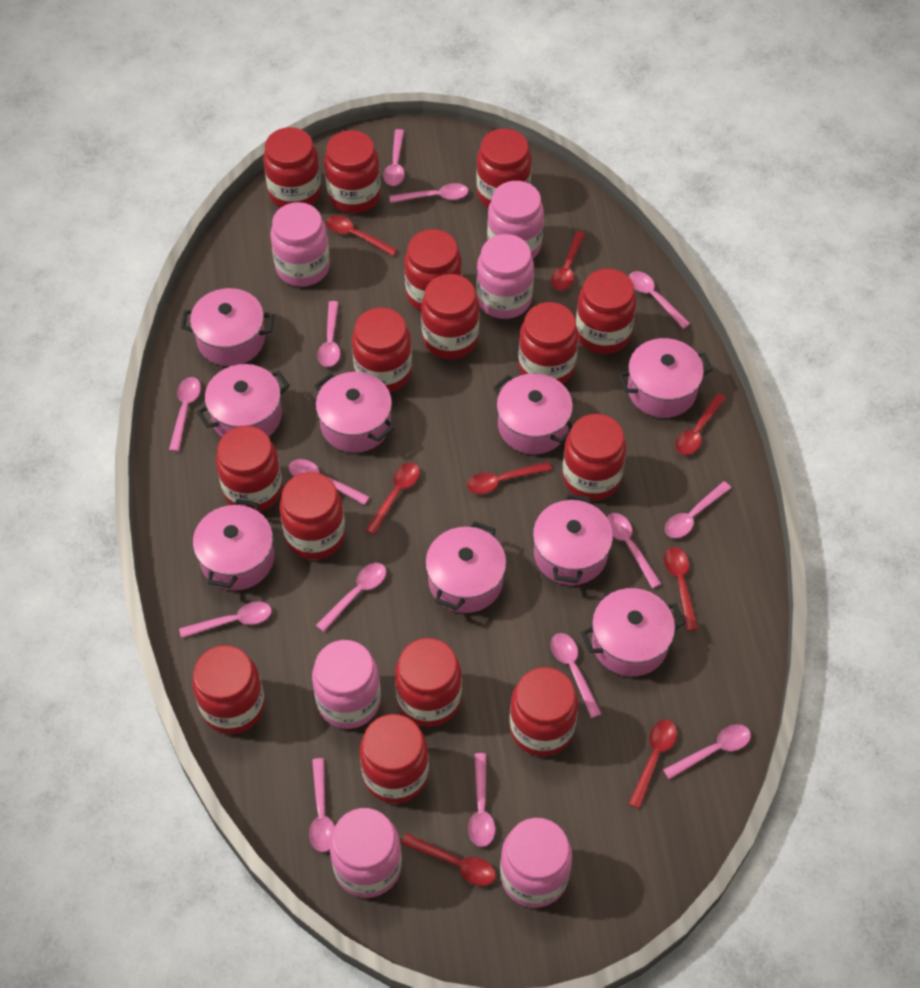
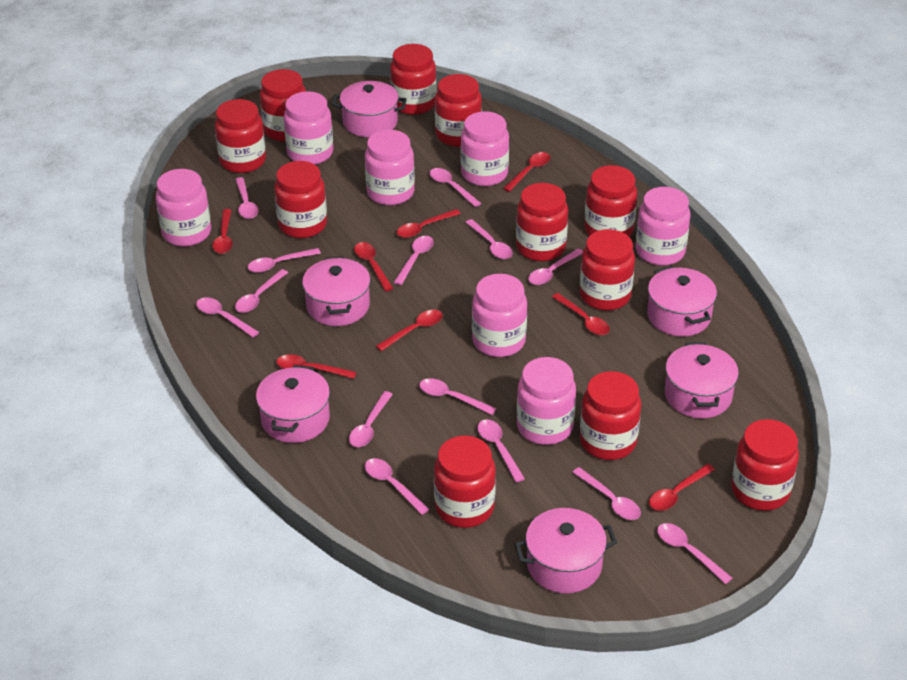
pink jar: 6 -> 7
pink pot: 9 -> 6
red jar: 15 -> 11

